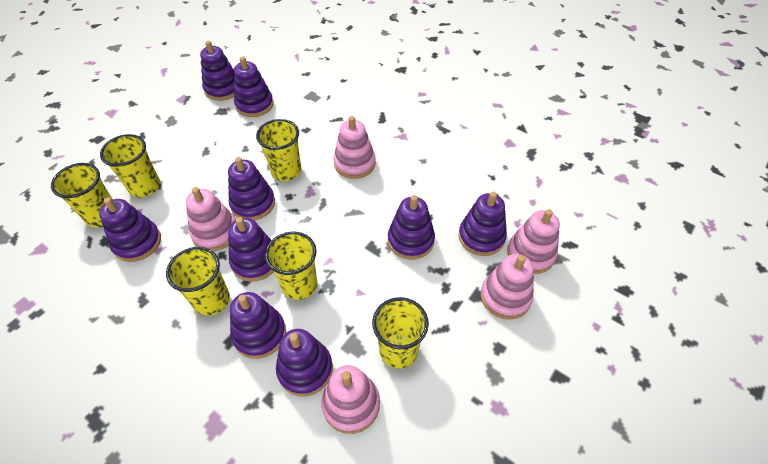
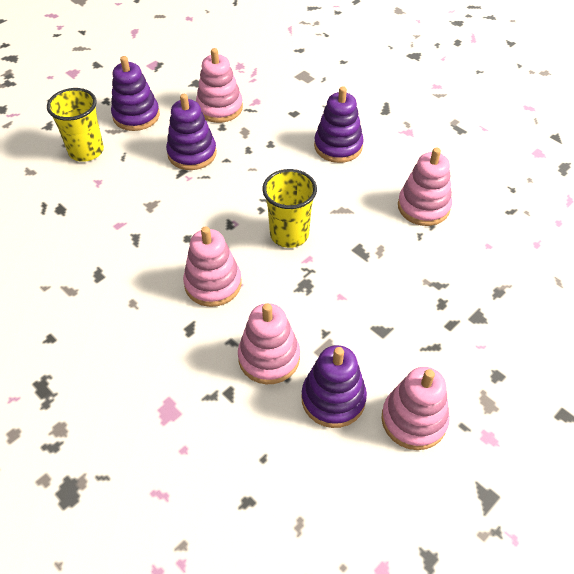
purple stacking toy: 9 -> 4
yellow cup: 6 -> 2

